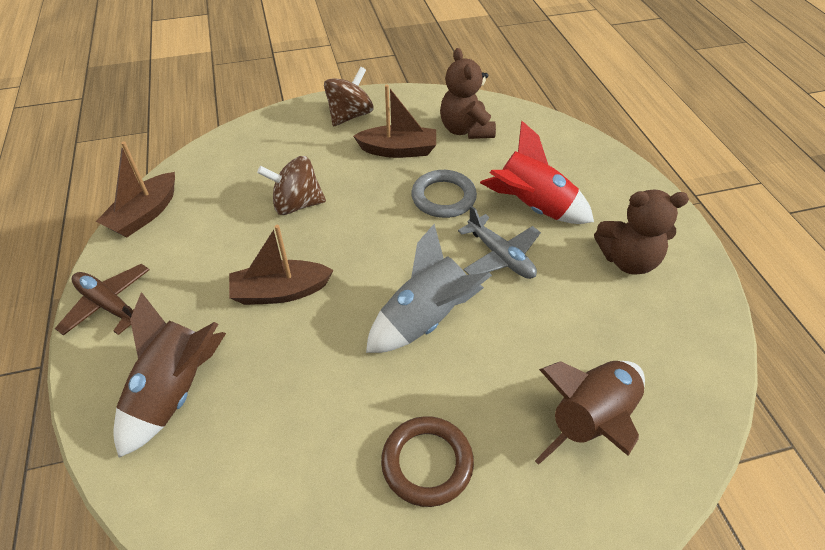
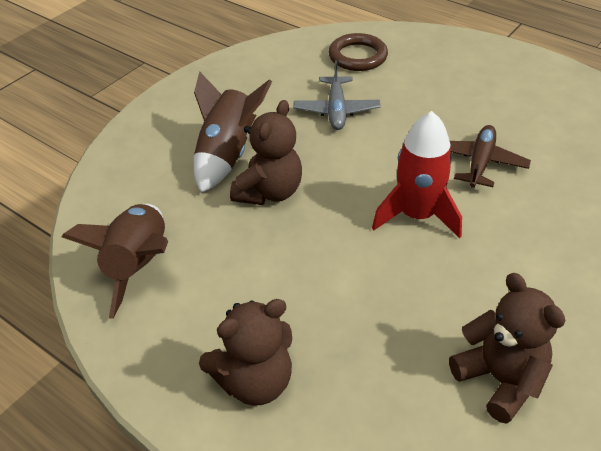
brown boat: 3 -> 0
brown spinning top: 2 -> 0
brown teddy bear: 2 -> 3
grey ring: 1 -> 0
grey rocket: 1 -> 0

